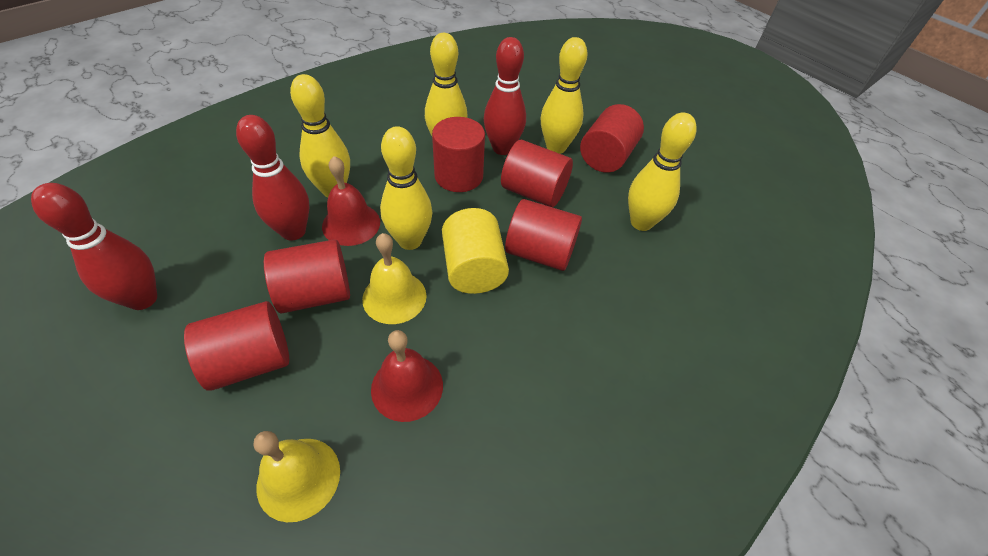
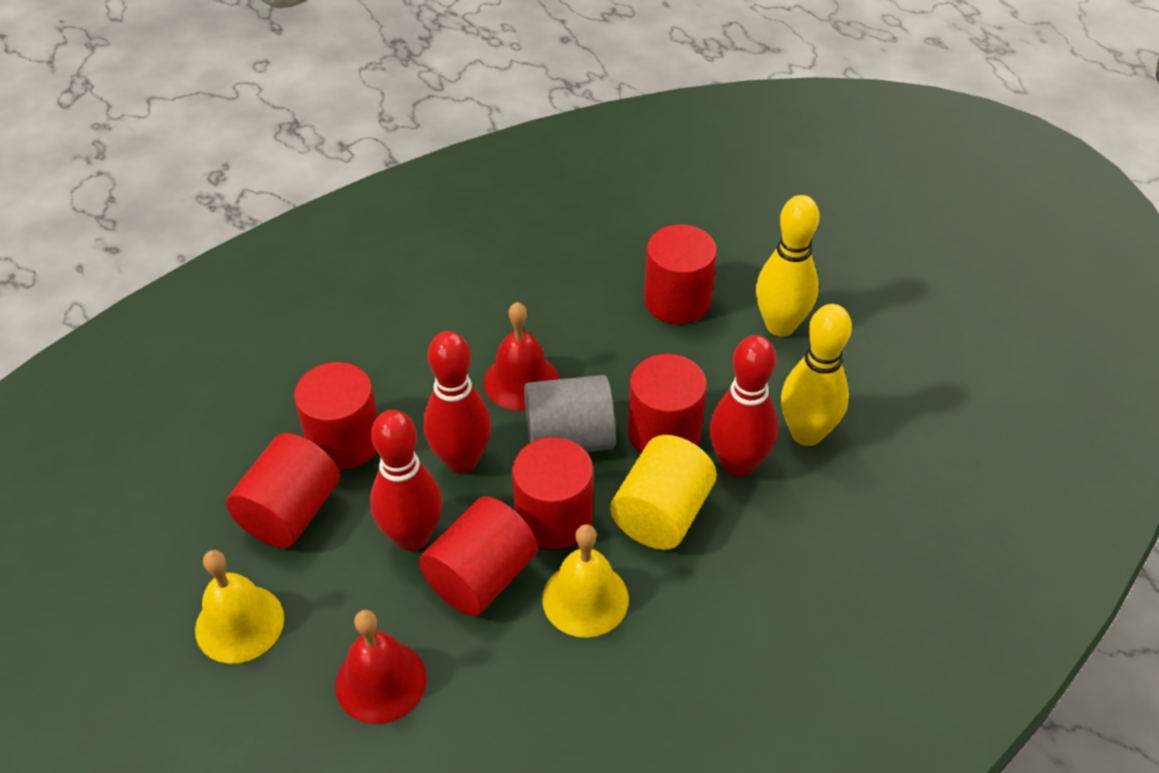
grey cylinder: 0 -> 1
yellow bowling pin: 5 -> 2

